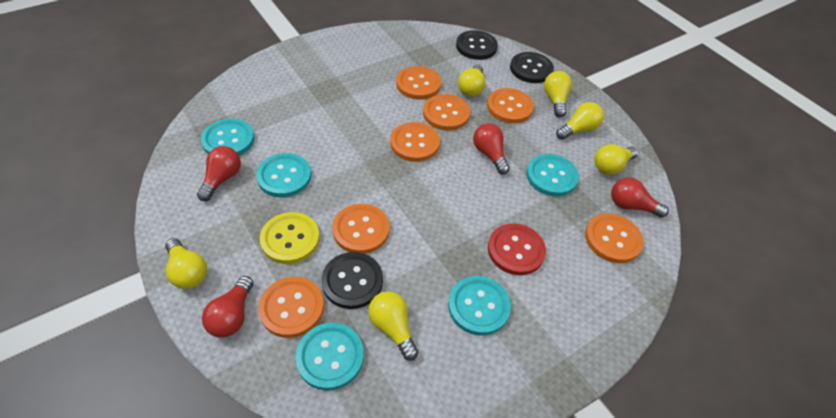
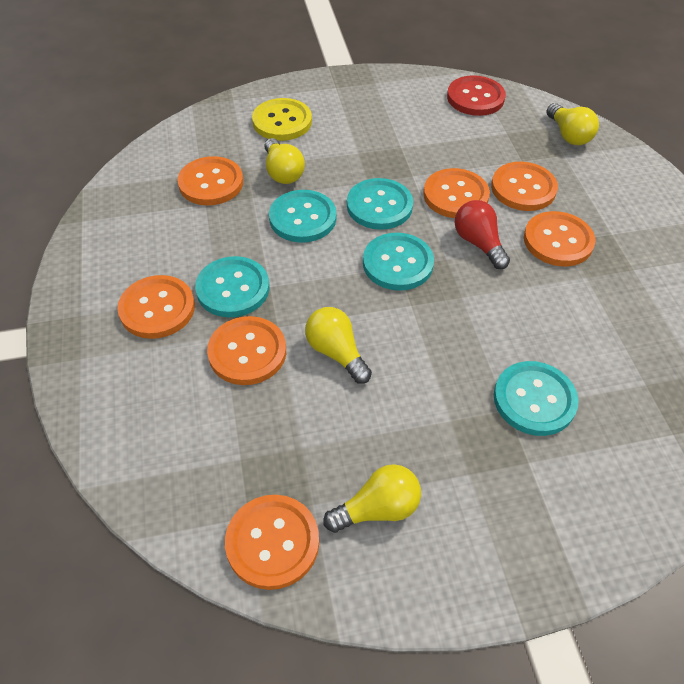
black button: 3 -> 0
red light bulb: 4 -> 1
yellow light bulb: 6 -> 4

